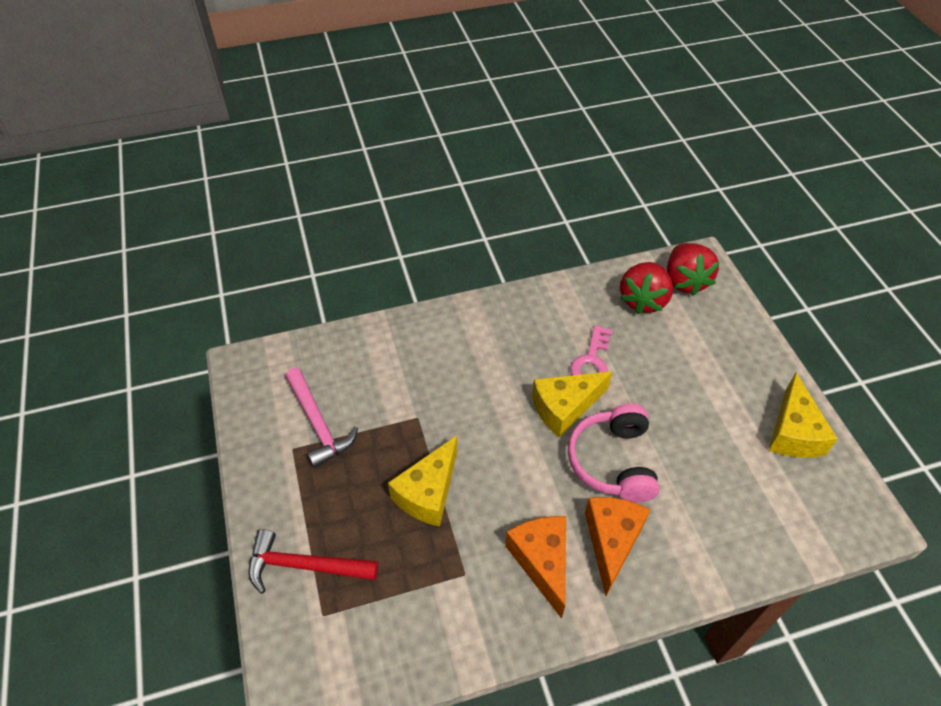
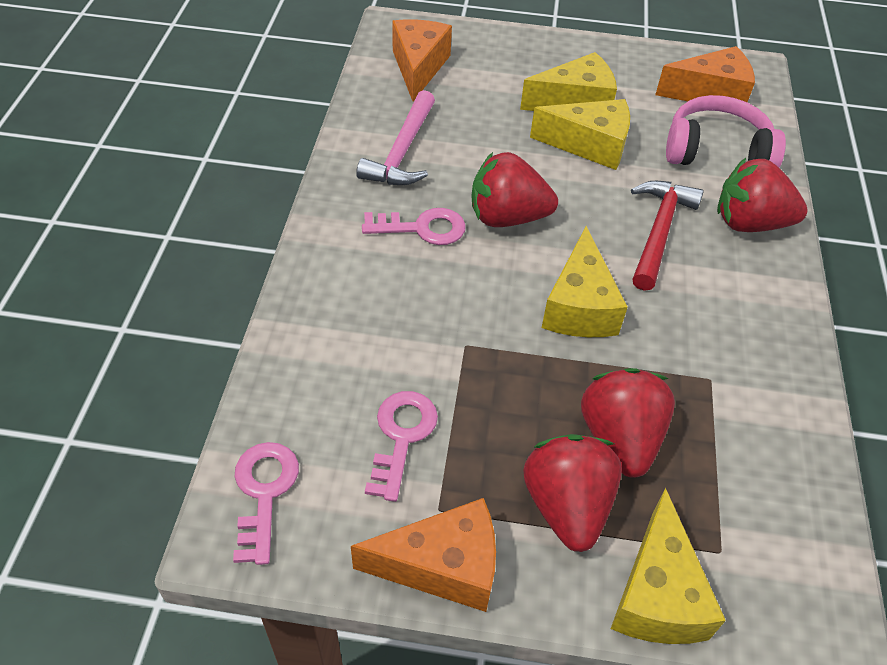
orange cheese: 2 -> 3
pink key: 1 -> 3
red strawberry: 2 -> 4
yellow cheese: 3 -> 4

